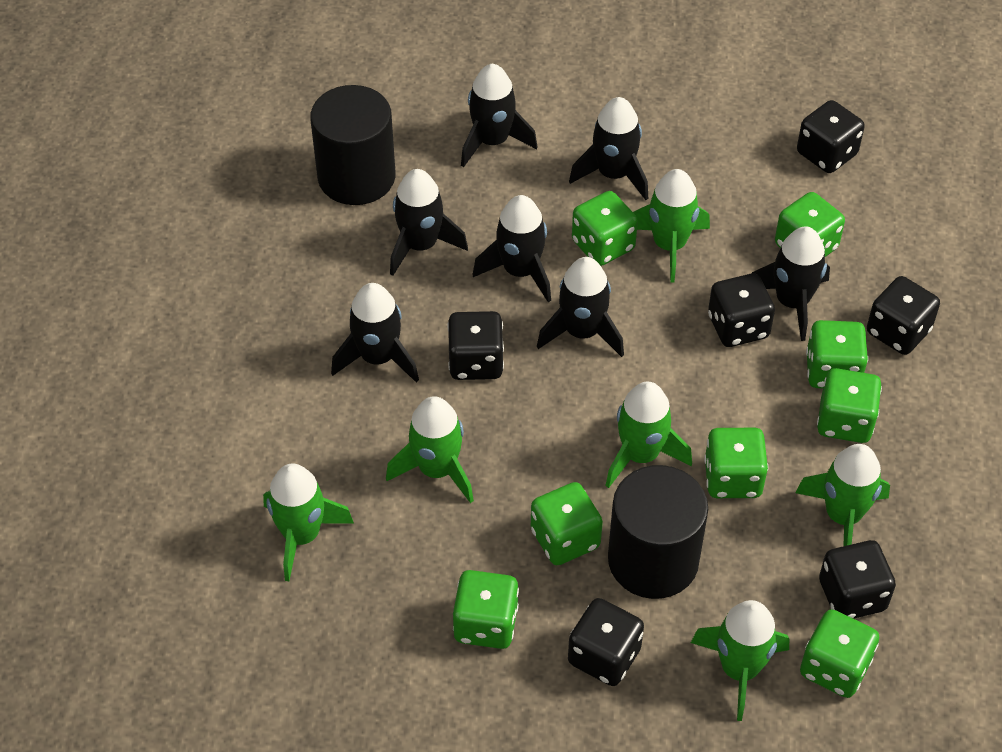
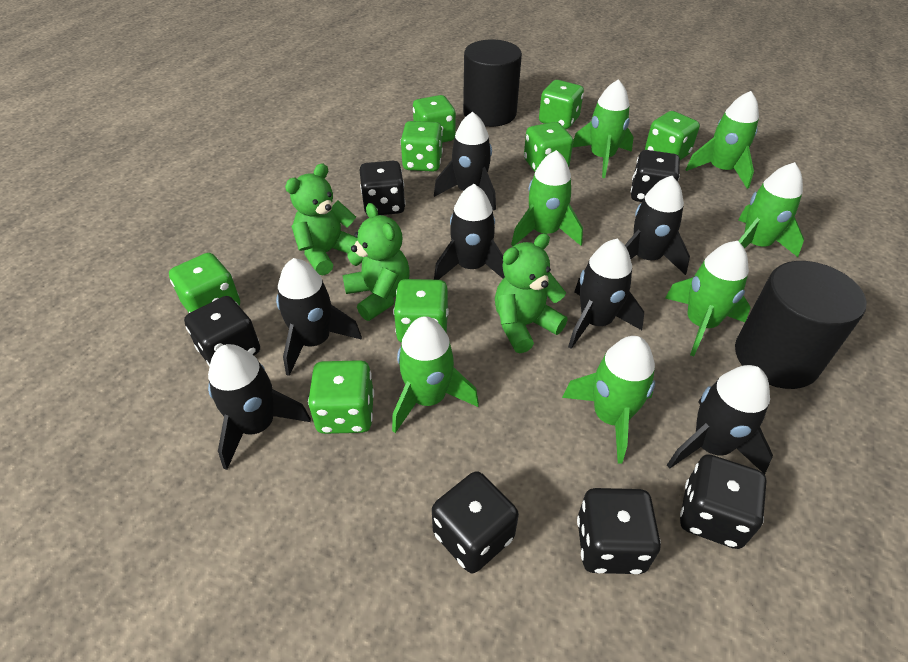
green rocket: 6 -> 7
green teddy bear: 0 -> 3

